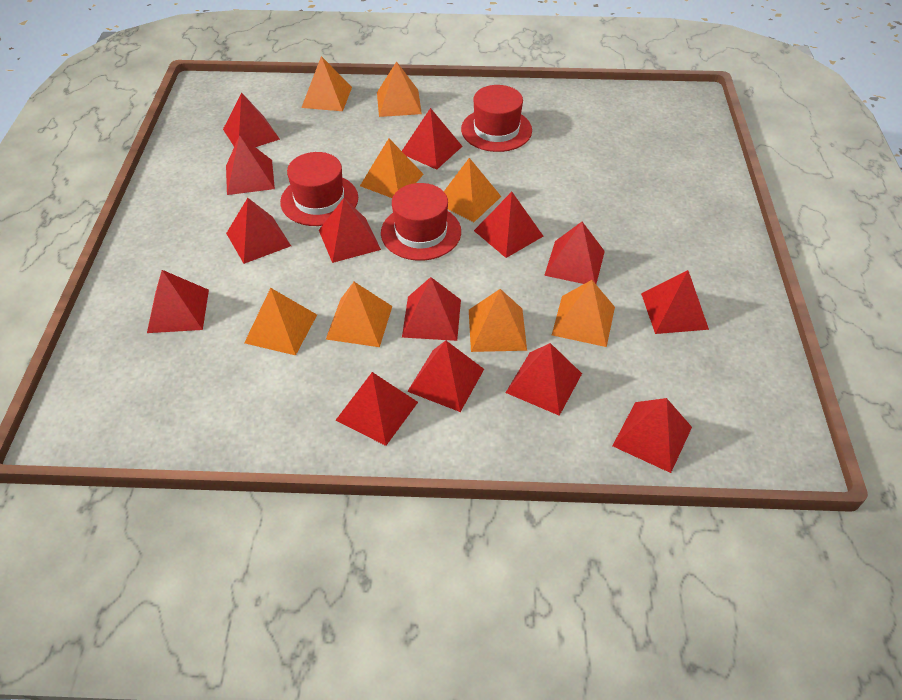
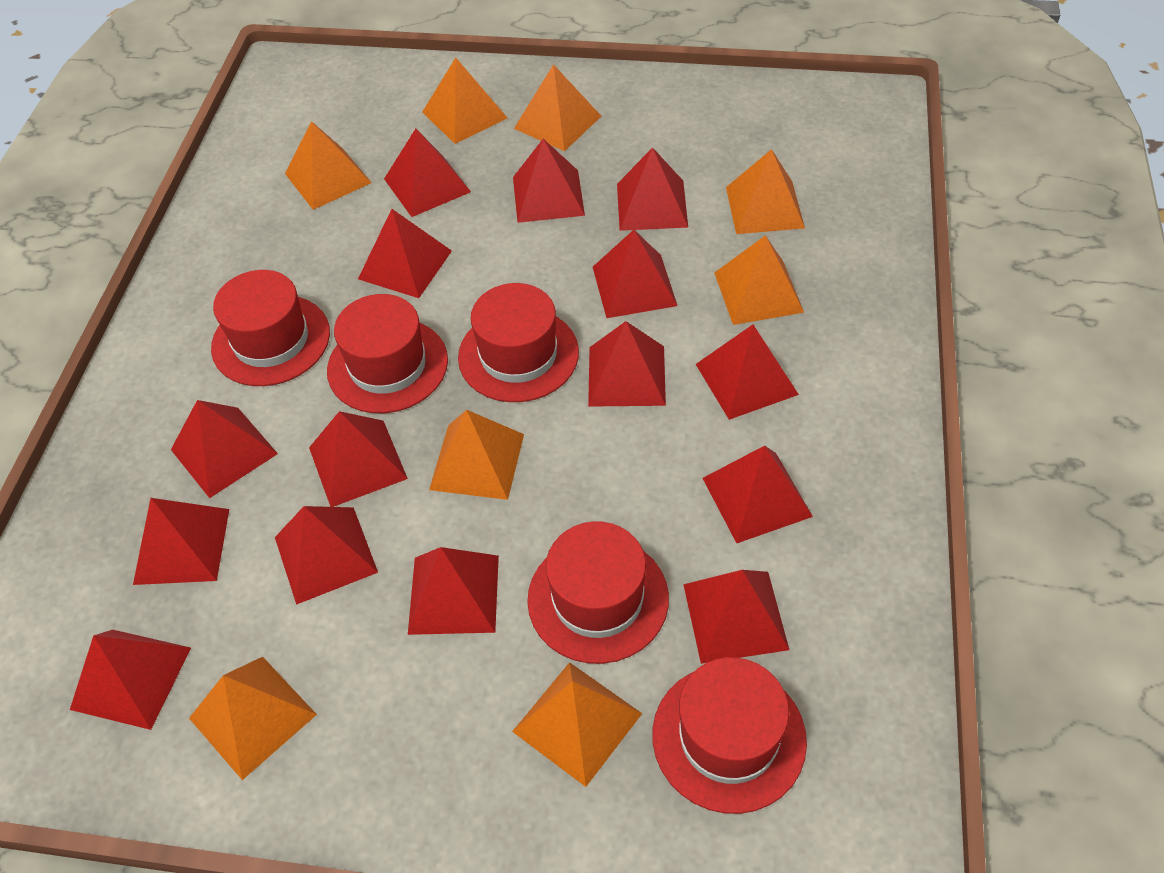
red hat: 3 -> 5
red pyramid: 14 -> 15

